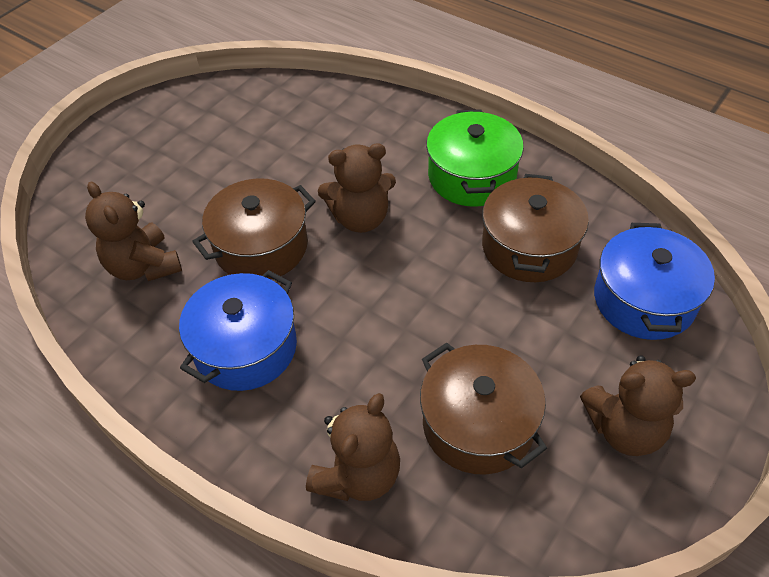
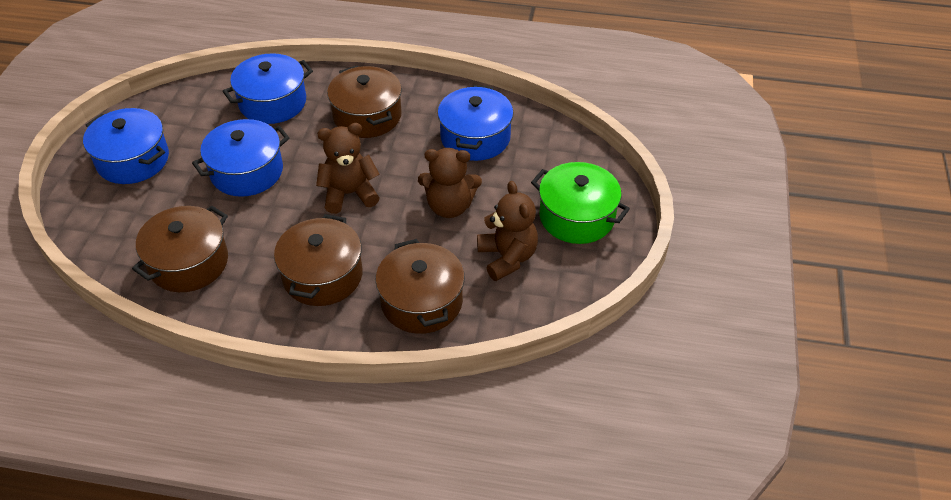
blue pot: 2 -> 4
brown pot: 3 -> 4
brown teddy bear: 4 -> 3

